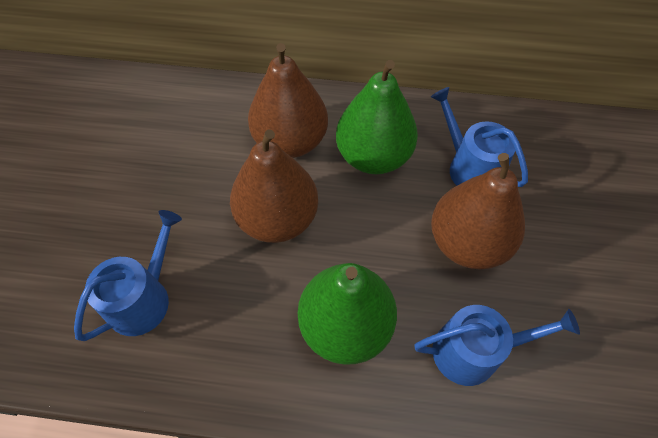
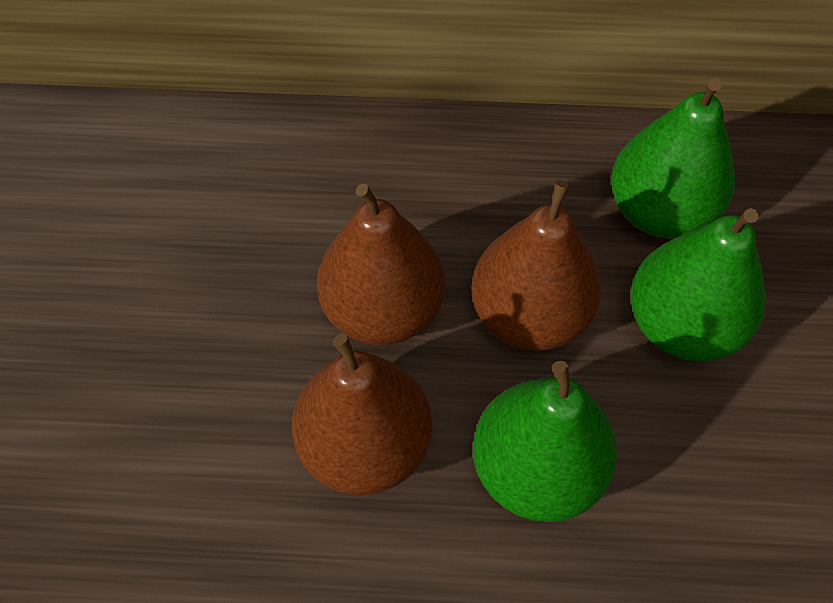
blue watering can: 3 -> 0
green pear: 2 -> 3

